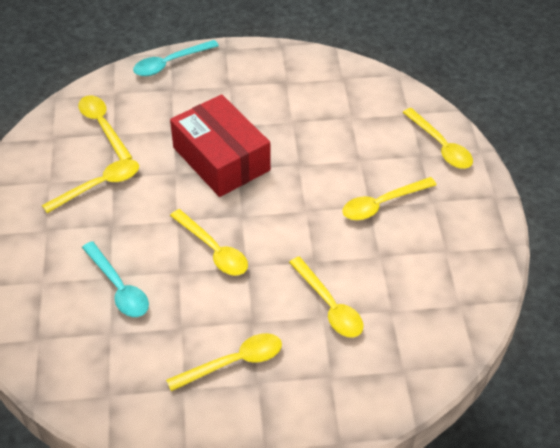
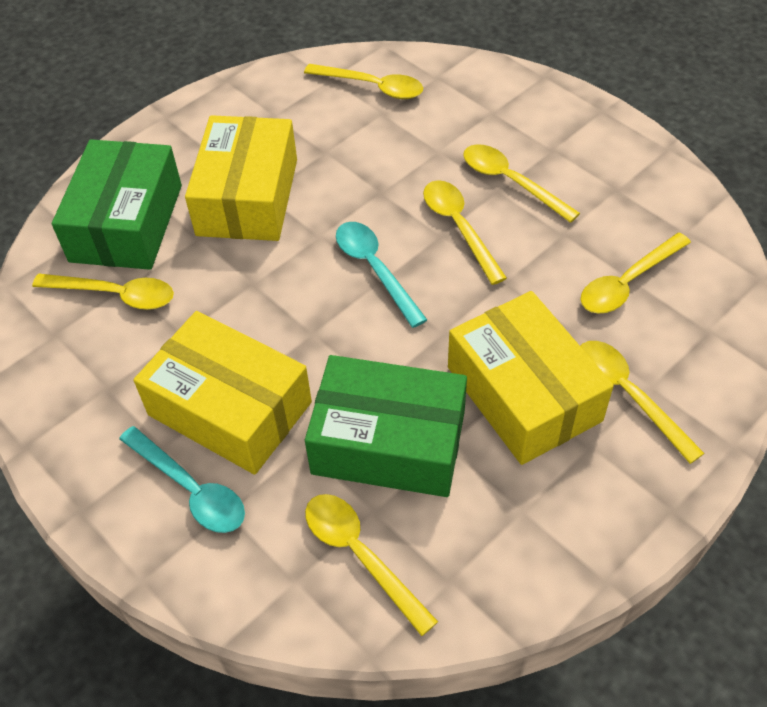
green box: 0 -> 2
red box: 1 -> 0
yellow box: 0 -> 3

